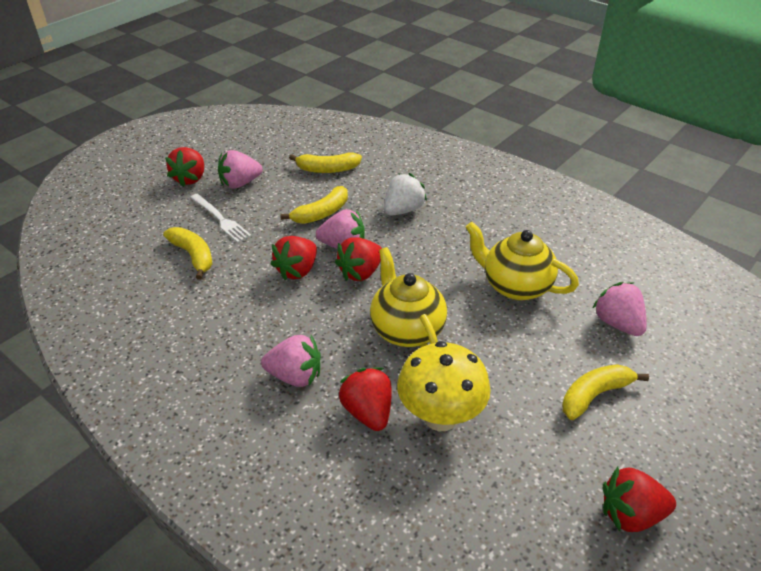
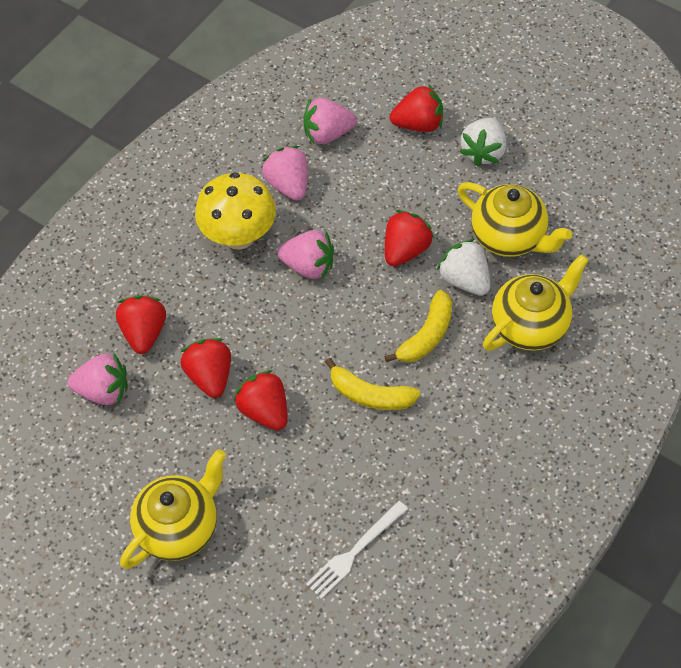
white strawberry: 1 -> 2
yellow banana: 4 -> 2
yellow teapot: 2 -> 3

